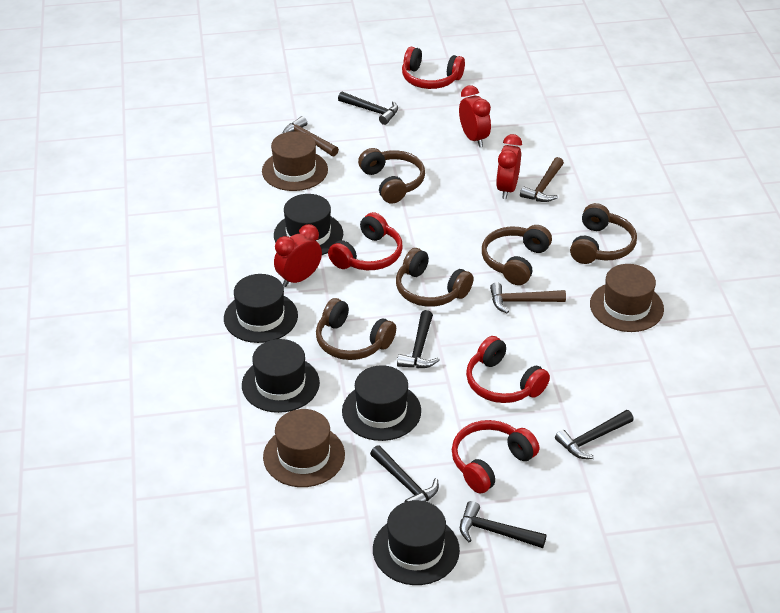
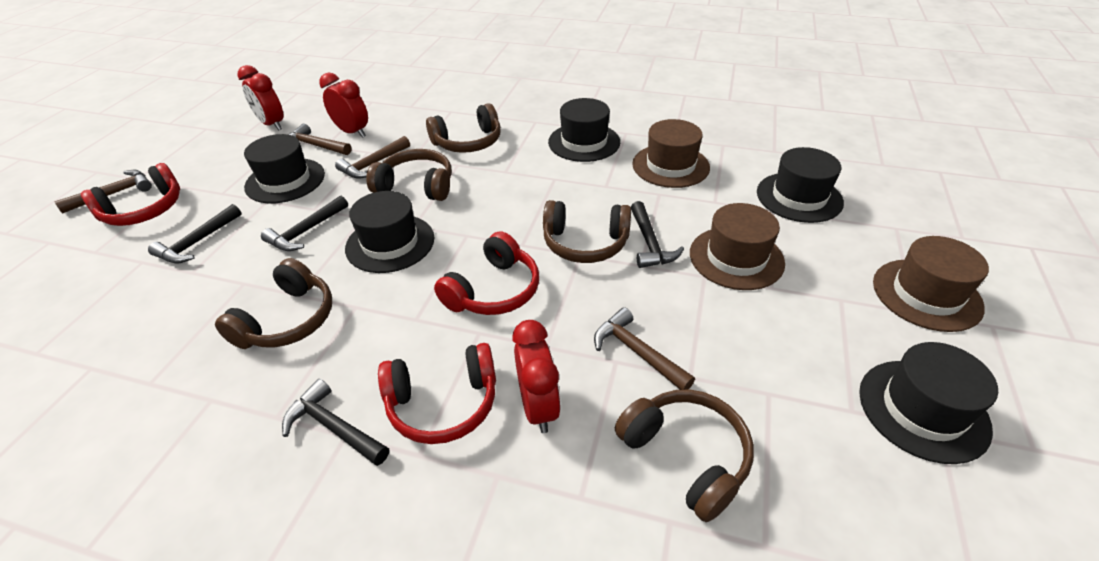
black hammer: 5 -> 4
brown hammer: 3 -> 4
red headphones: 4 -> 3

